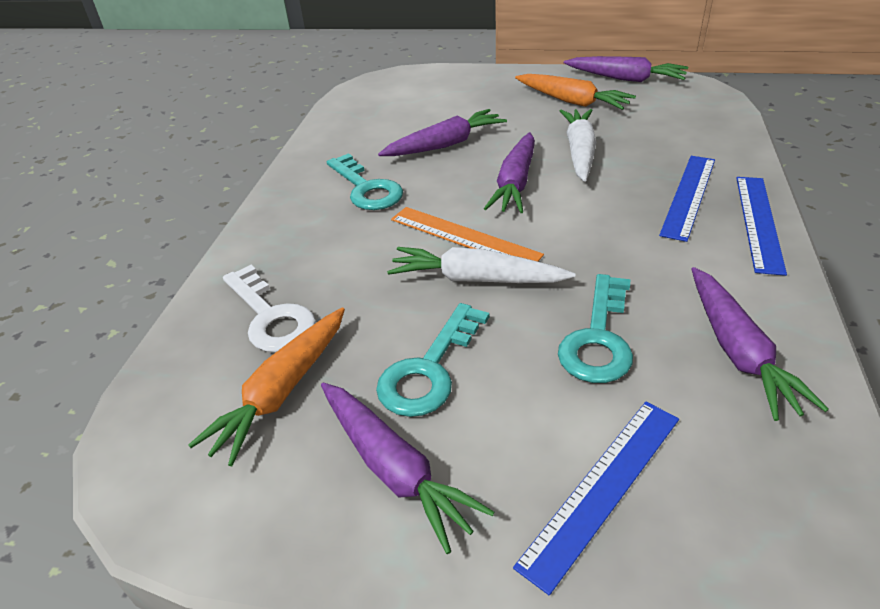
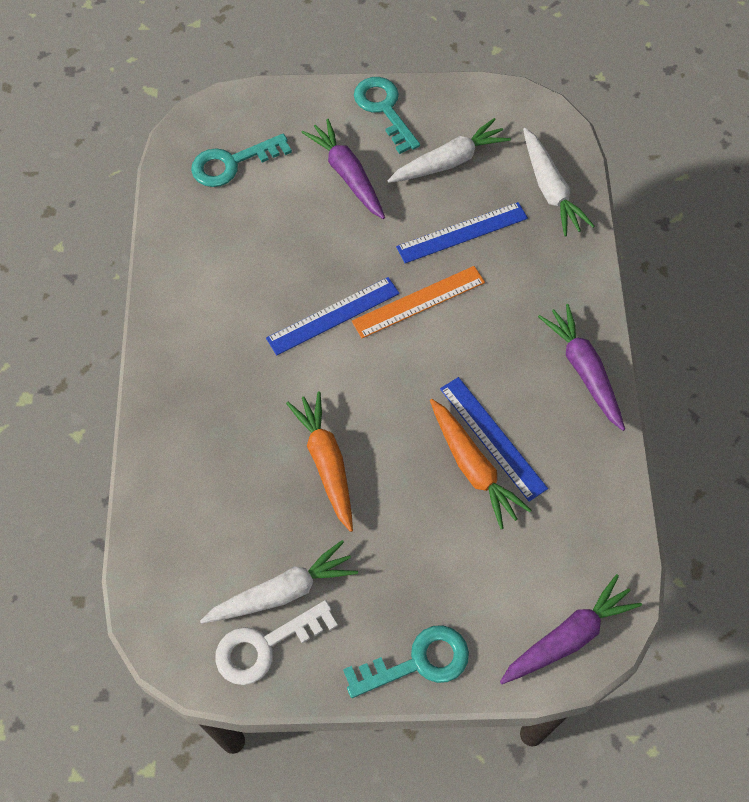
purple carrot: 5 -> 3
white carrot: 2 -> 3

